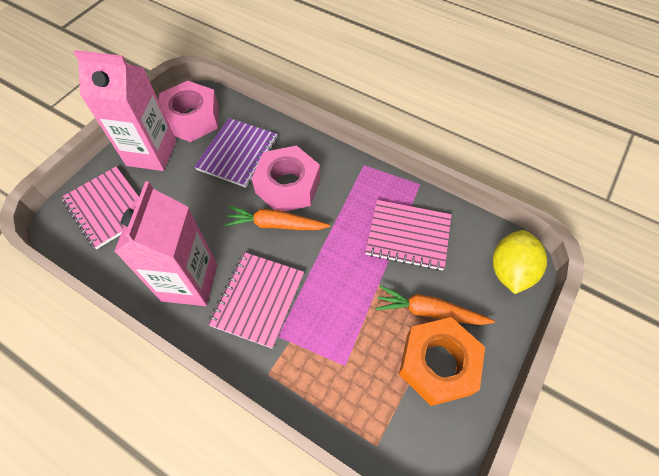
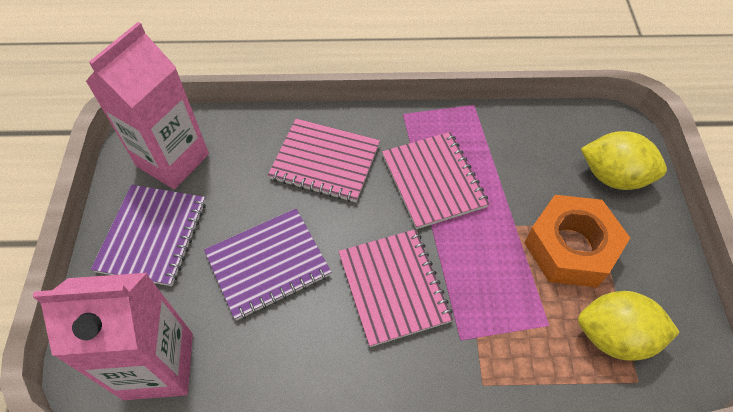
orange carrot: 2 -> 0
pink nut: 2 -> 0
purple notebook: 1 -> 2
yellow lemon: 1 -> 2

